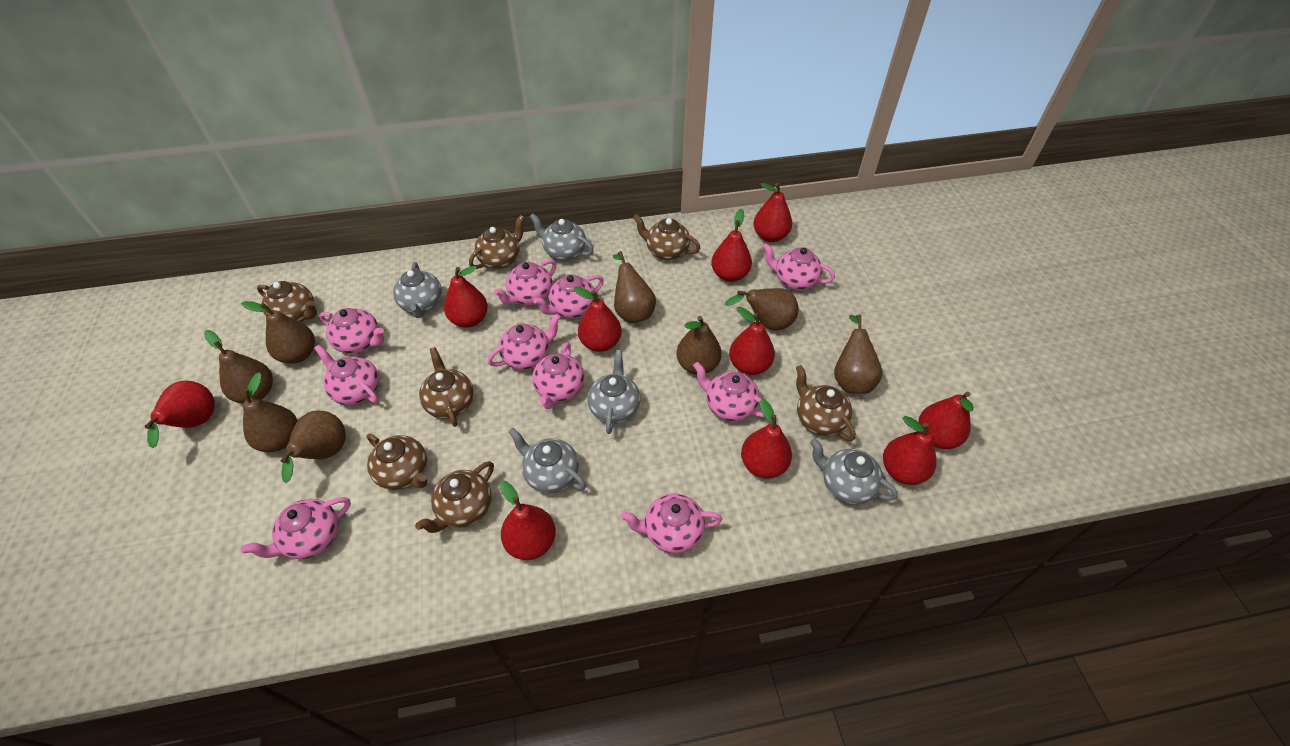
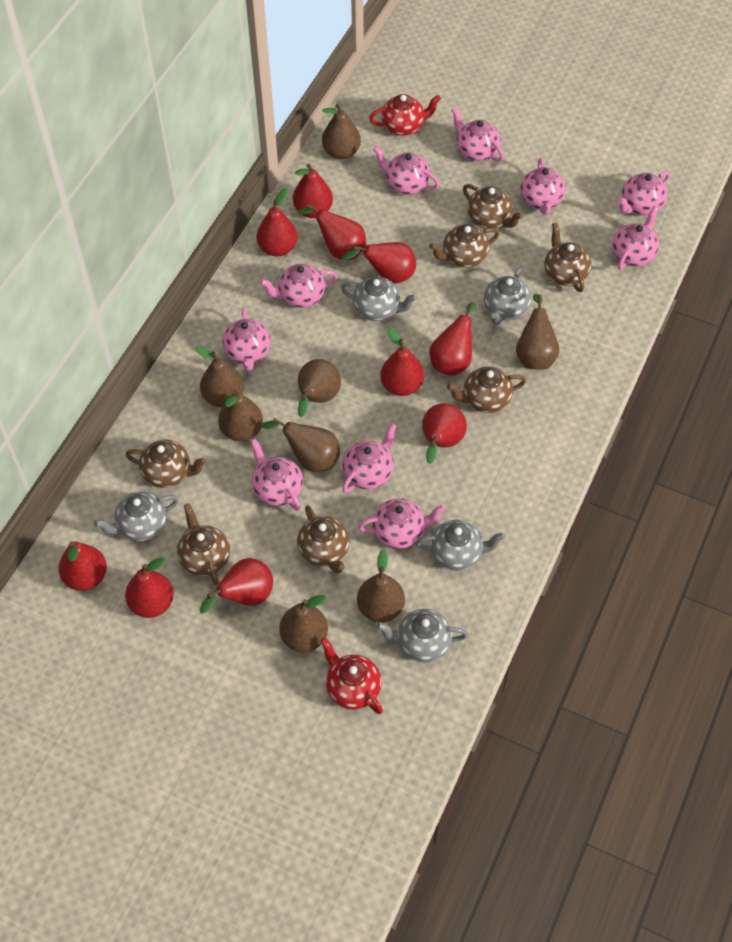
red teapot: 0 -> 2

